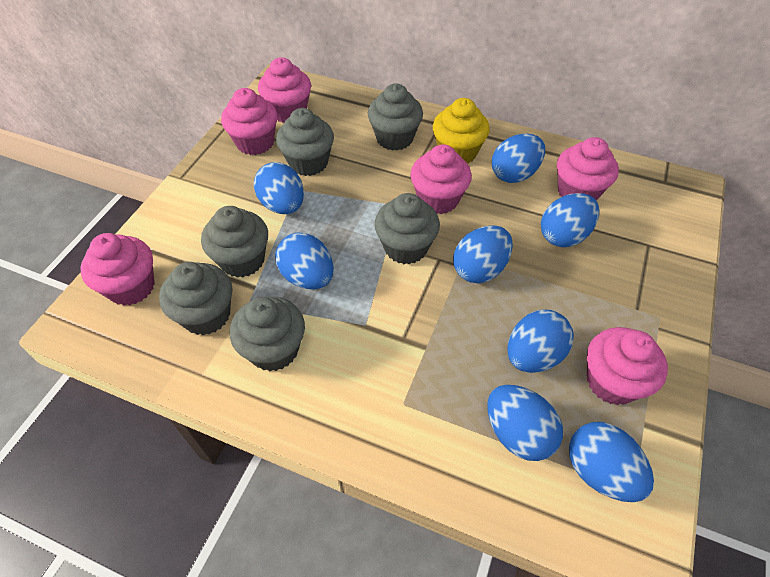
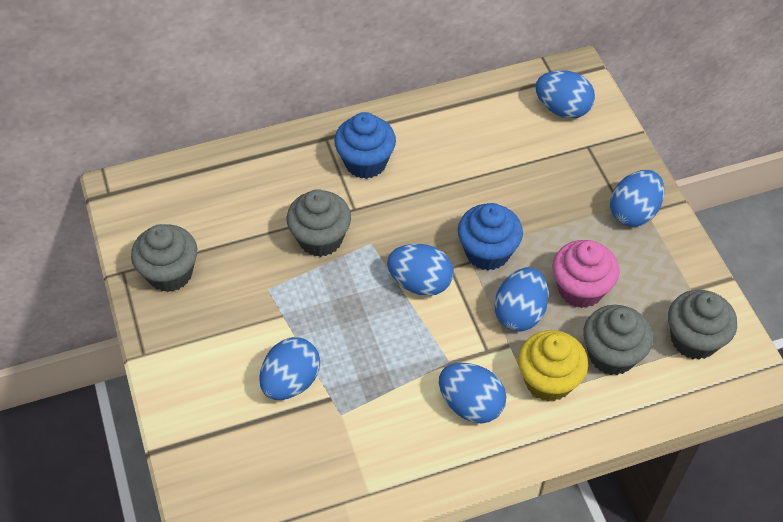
blue cupcake: 0 -> 2
blue egg: 8 -> 6
grey cupcake: 6 -> 4
pink cupcake: 6 -> 1

